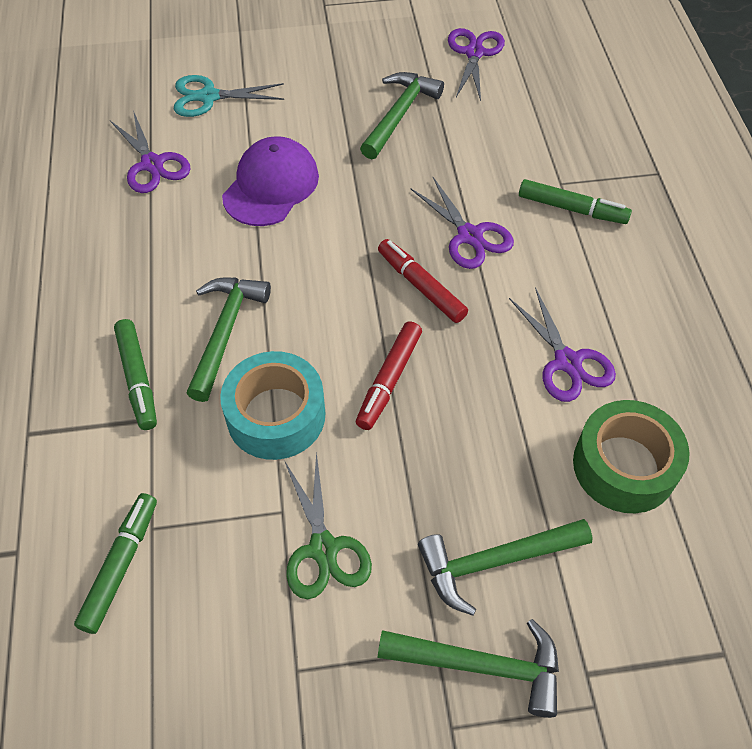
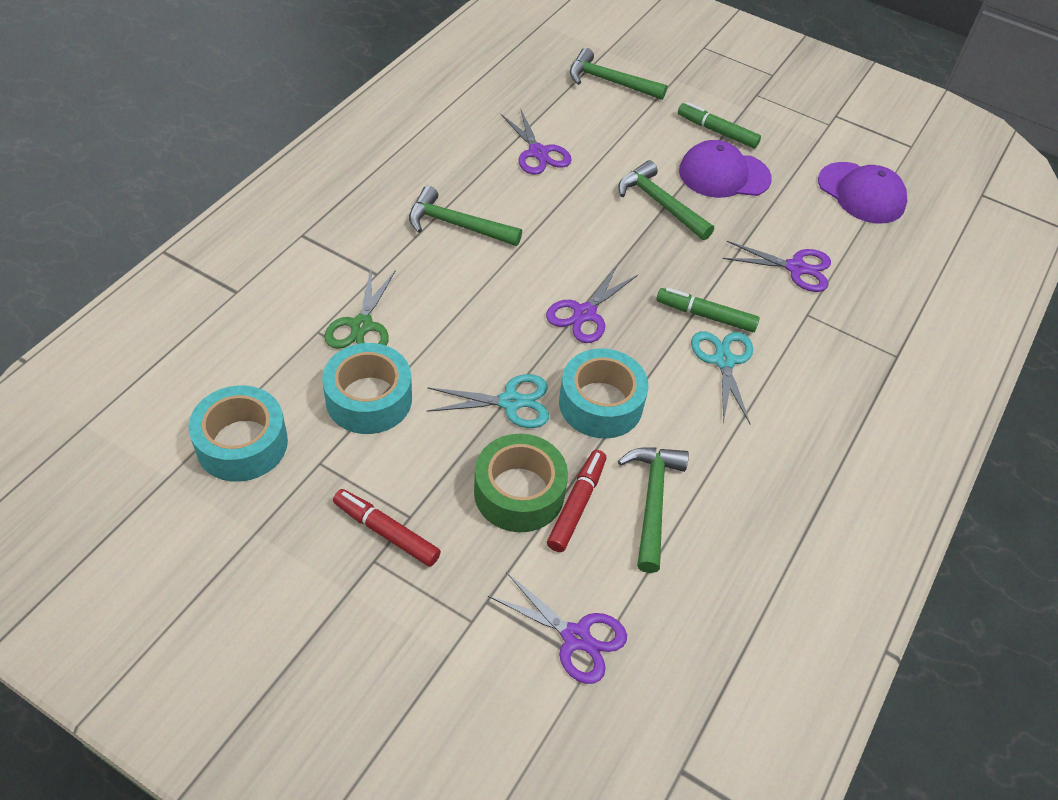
green marker: 3 -> 2
purple cap: 1 -> 2
turquoise scissors: 1 -> 2
turquoise tape: 1 -> 3

